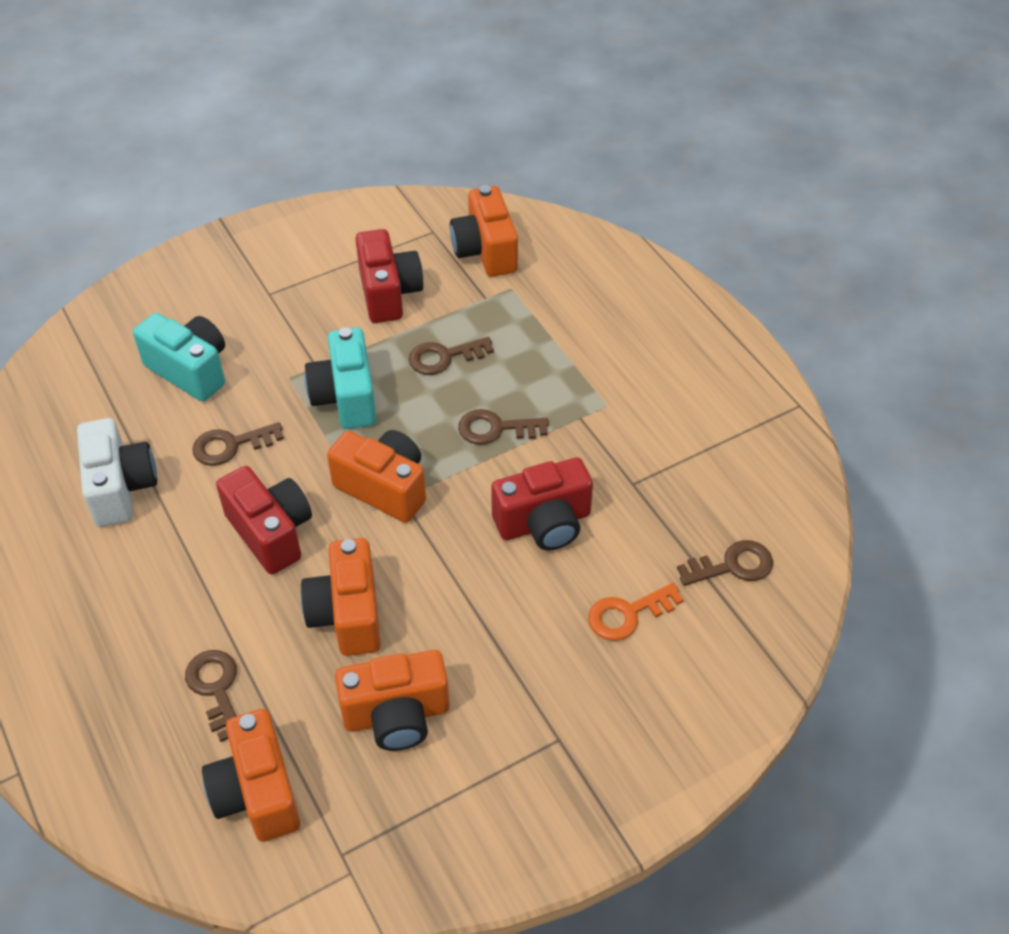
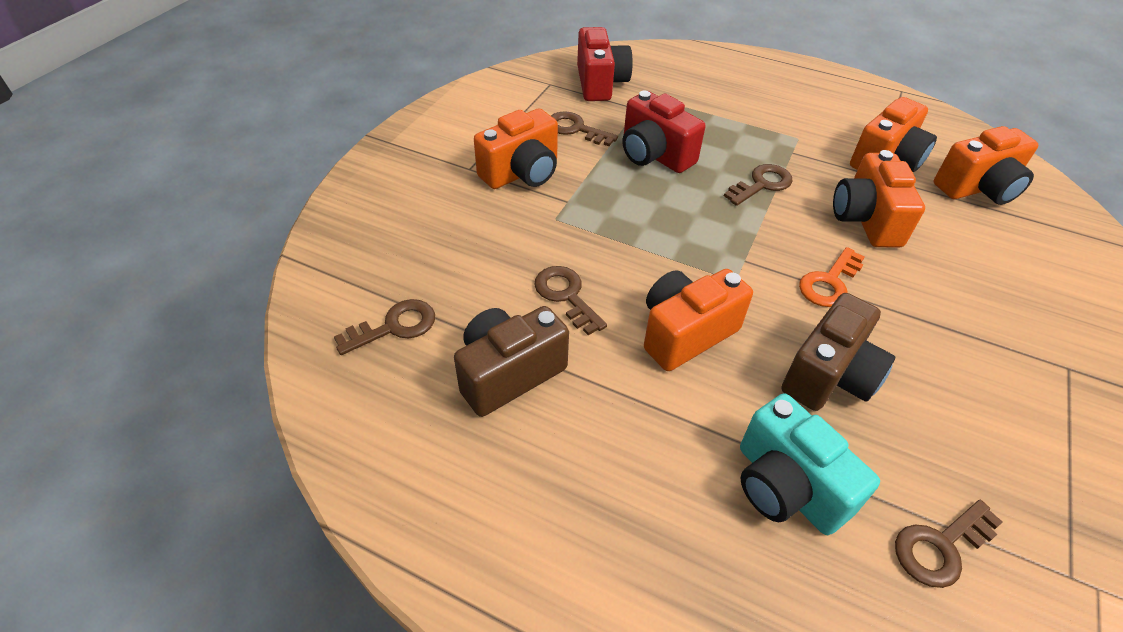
brown camera: 0 -> 2
red camera: 3 -> 2
turquoise camera: 2 -> 1
white camera: 1 -> 0

